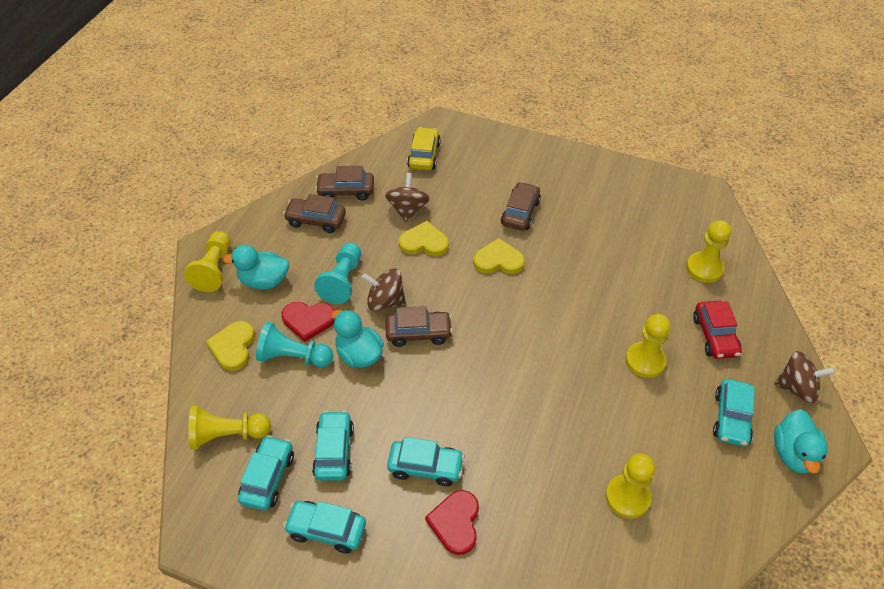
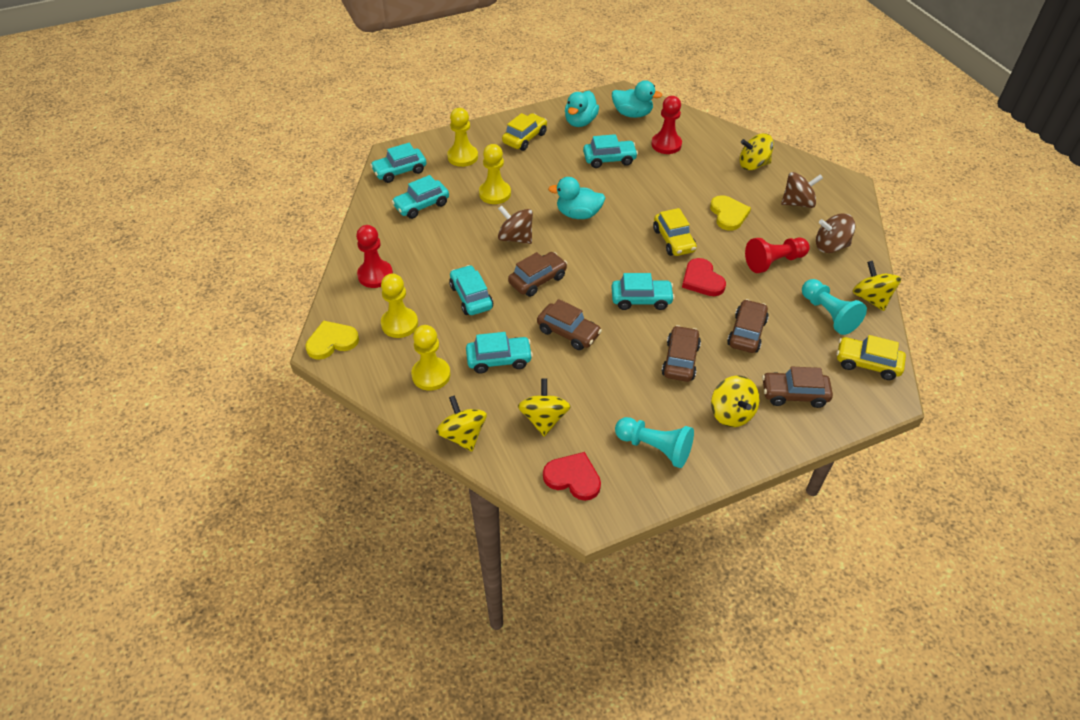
brown car: 4 -> 5
red car: 1 -> 0
red pawn: 0 -> 3
turquoise car: 5 -> 6
yellow car: 1 -> 3
yellow heart: 3 -> 2
yellow pawn: 5 -> 4
yellow spinning top: 0 -> 5

